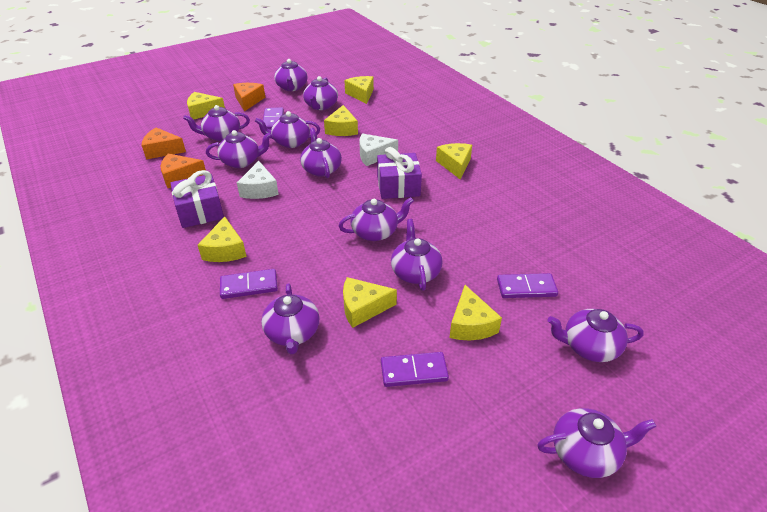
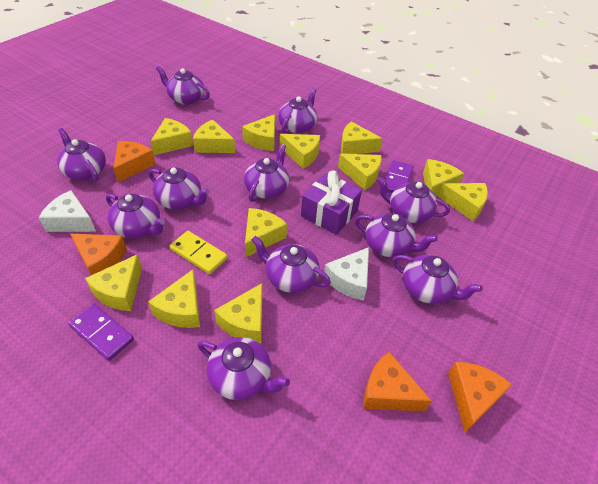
orange cheese: 3 -> 4
purple domino: 4 -> 2
purple gift: 2 -> 1
yellow cheese: 7 -> 12
yellow domino: 0 -> 1

